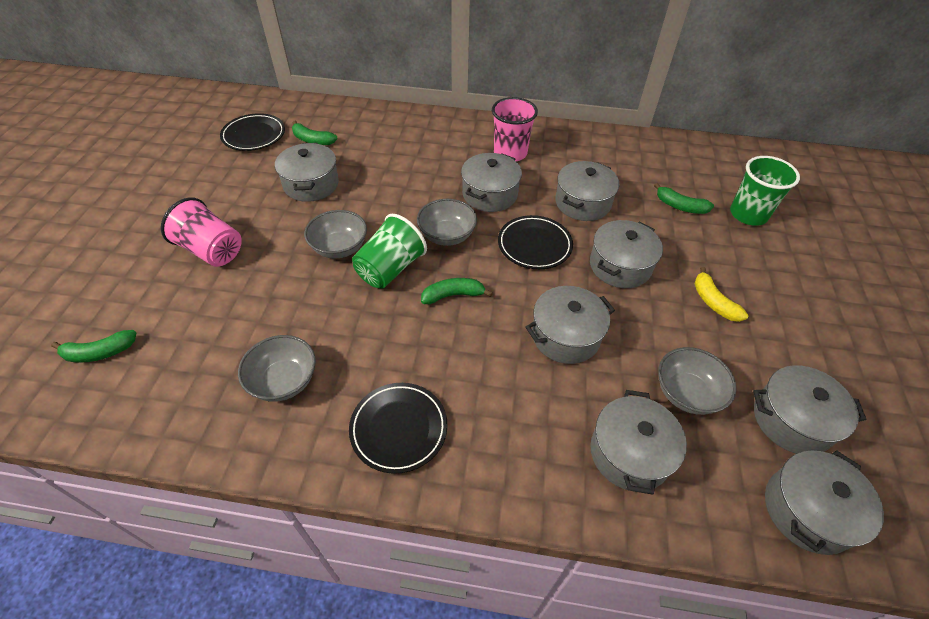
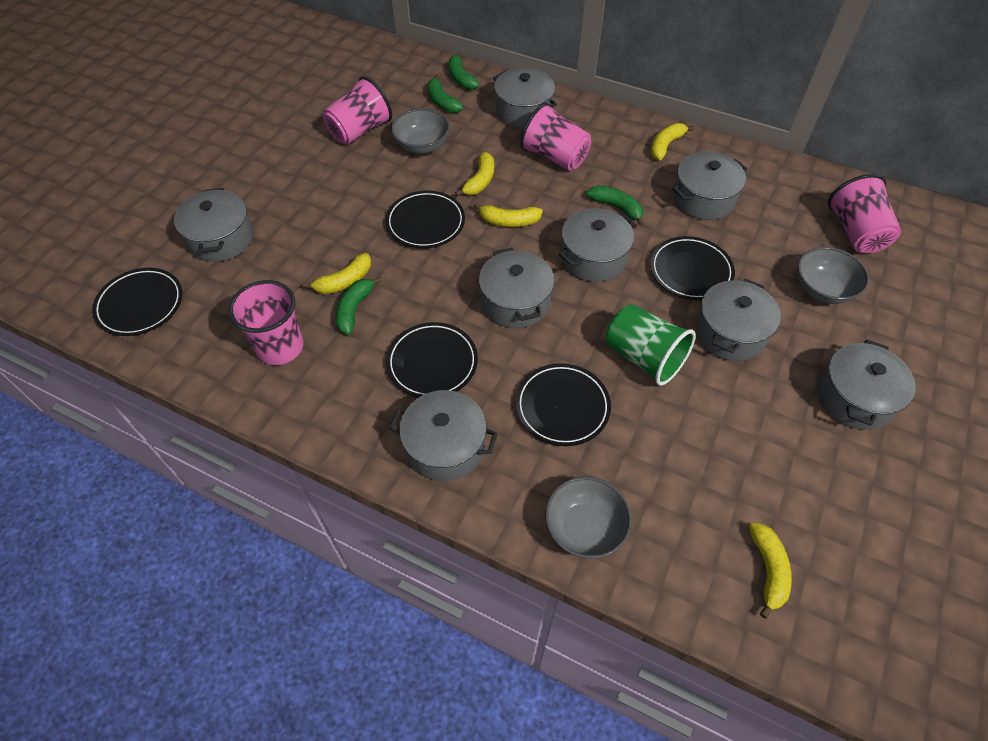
black plate: 3 -> 5
green cup: 2 -> 1
grey bowl: 4 -> 3
pink cup: 2 -> 4
yellow banana: 1 -> 5

